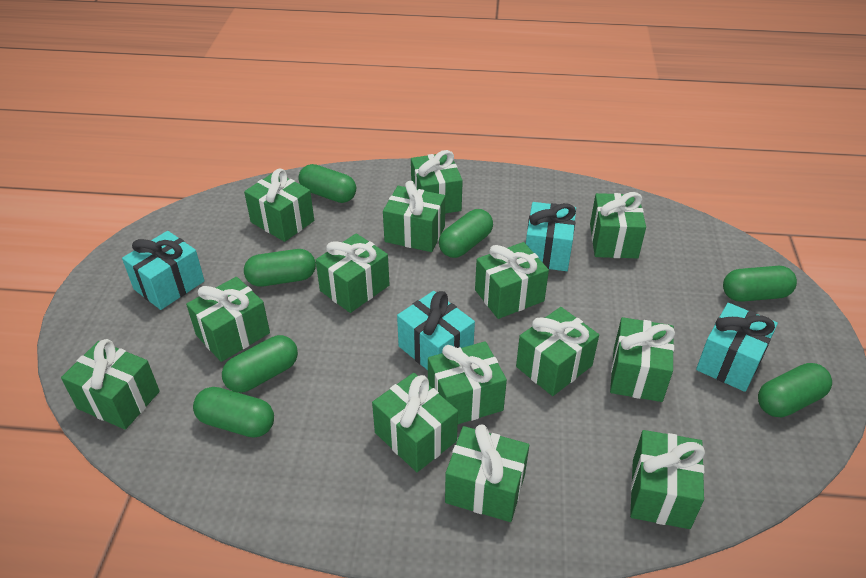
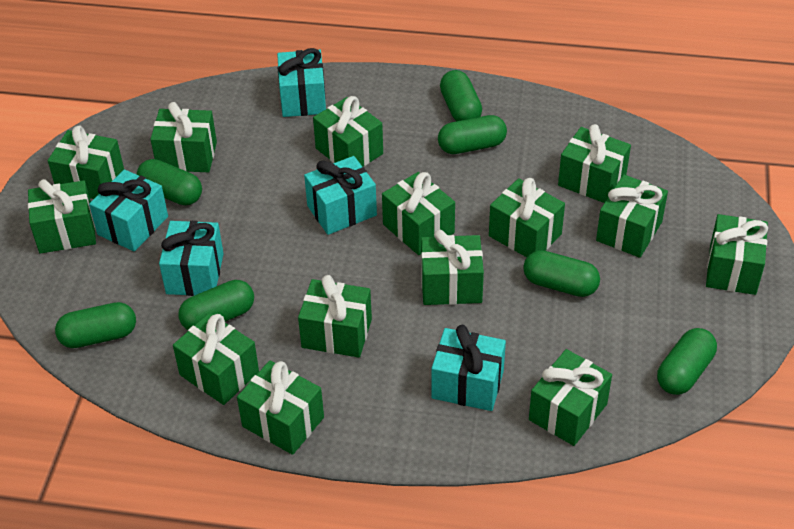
turquoise gift: 4 -> 5

